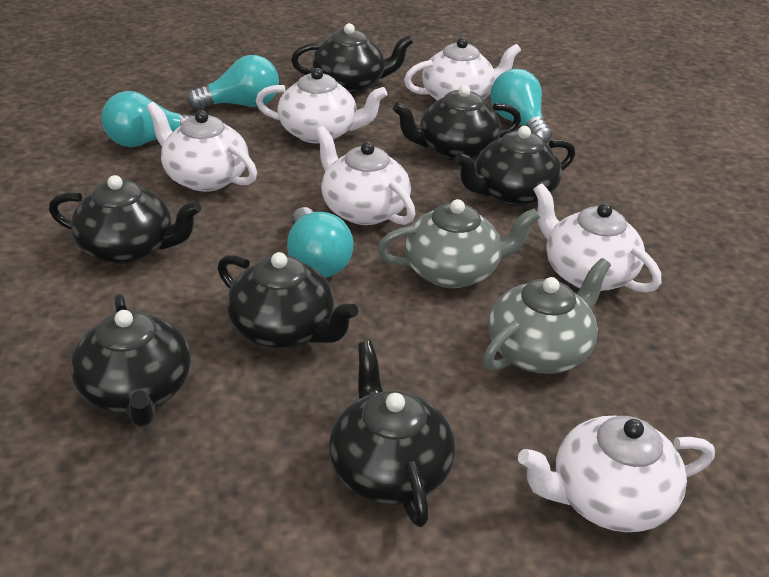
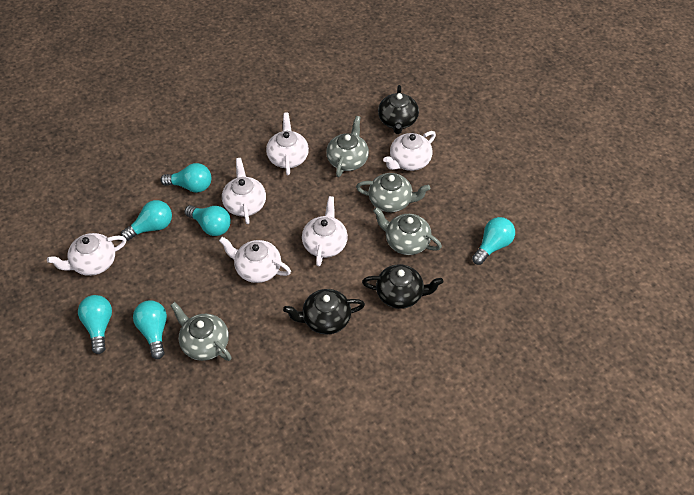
black teapot: 7 -> 3
grey teapot: 2 -> 4
turquoise light bulb: 4 -> 6

